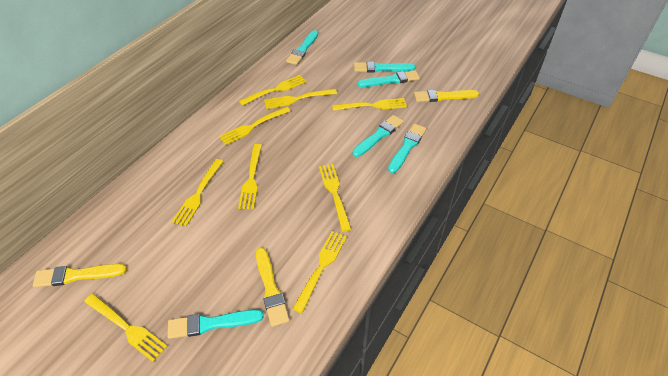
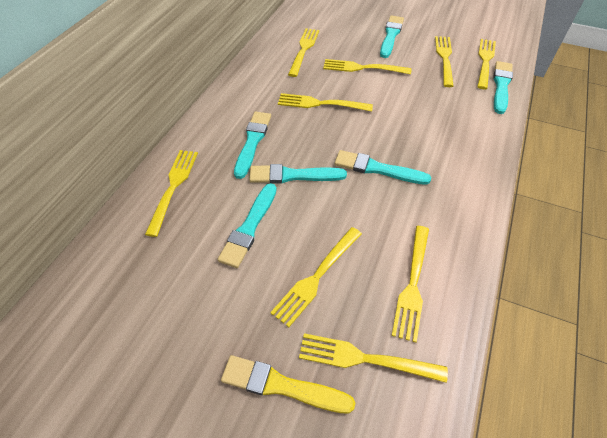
yellow brush: 3 -> 1

